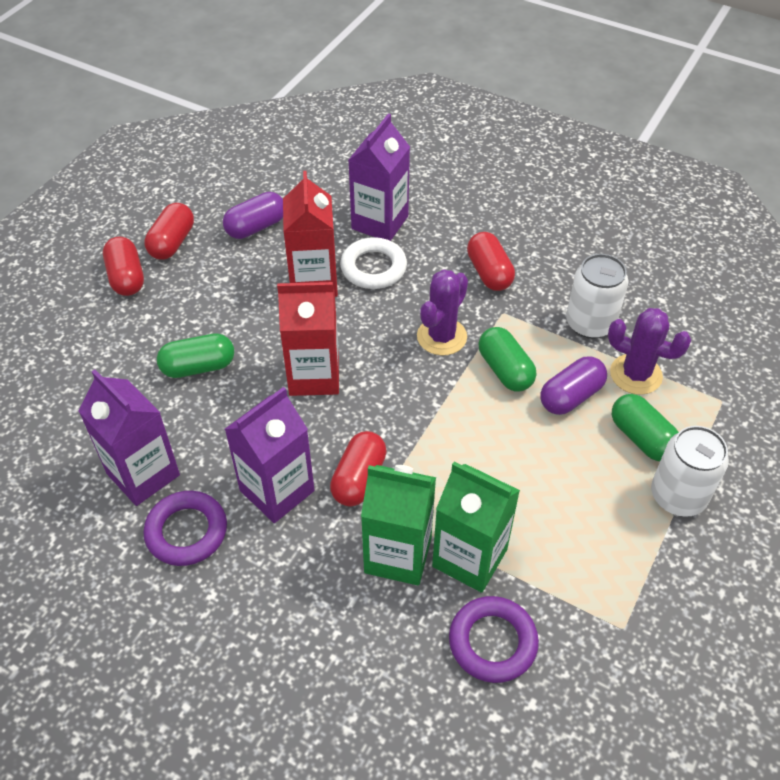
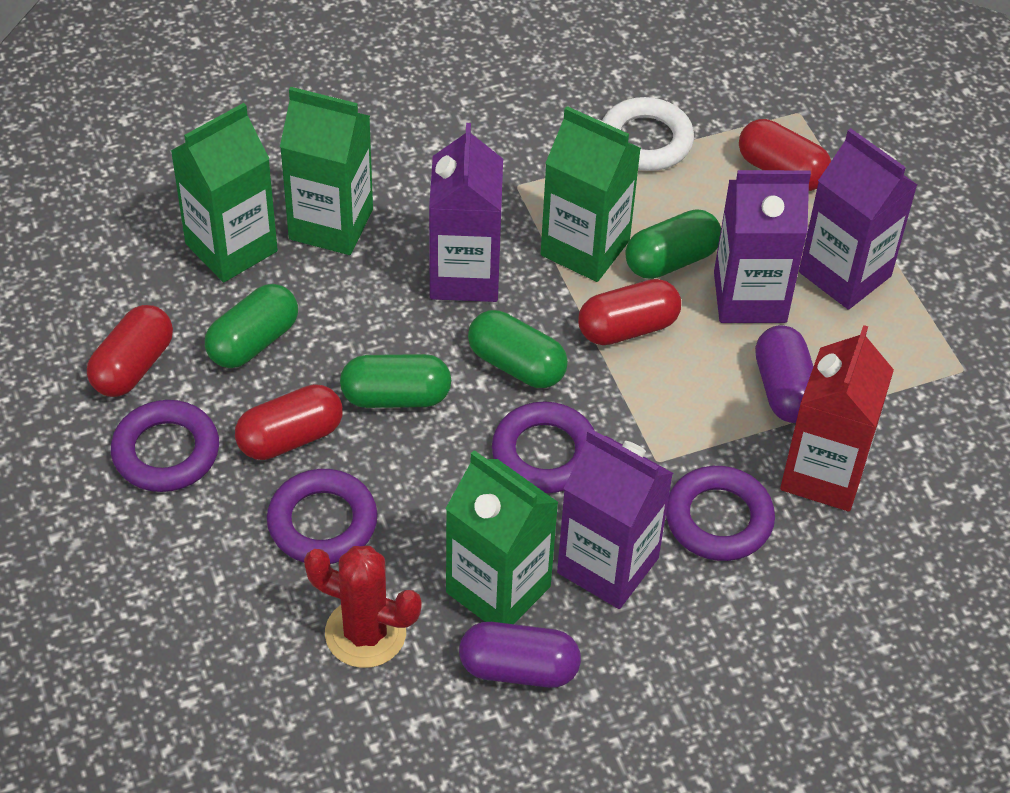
green capsule: 3 -> 4
green carton: 2 -> 4
purple cactus: 2 -> 0
purple carton: 3 -> 4
purple ring: 2 -> 4
red cactus: 0 -> 1
red carton: 2 -> 1
white can: 2 -> 0

